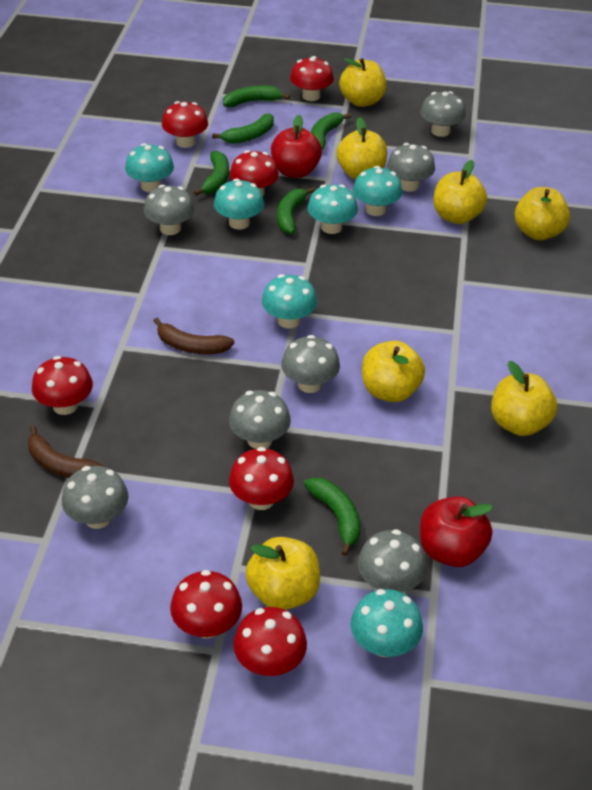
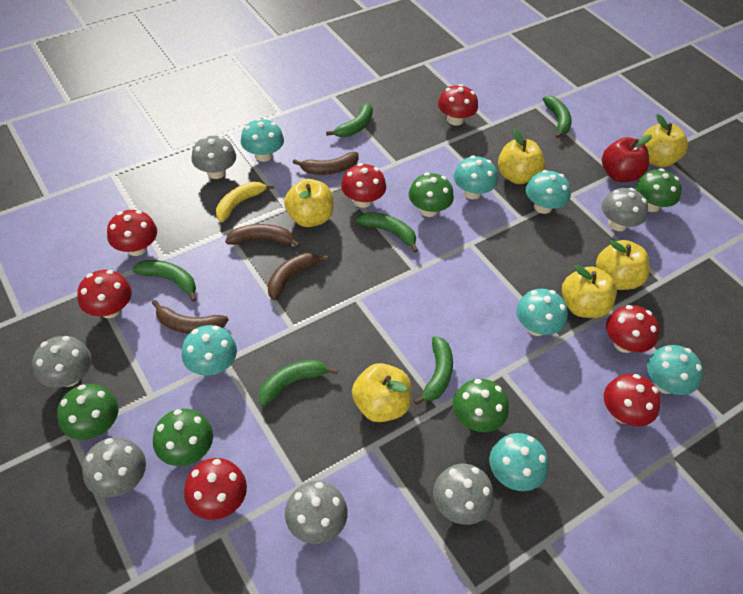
brown banana: 2 -> 4
green mushroom: 0 -> 5
grey mushroom: 7 -> 6
red apple: 2 -> 1
turquoise mushroom: 6 -> 7
yellow apple: 7 -> 6
yellow banana: 0 -> 1

